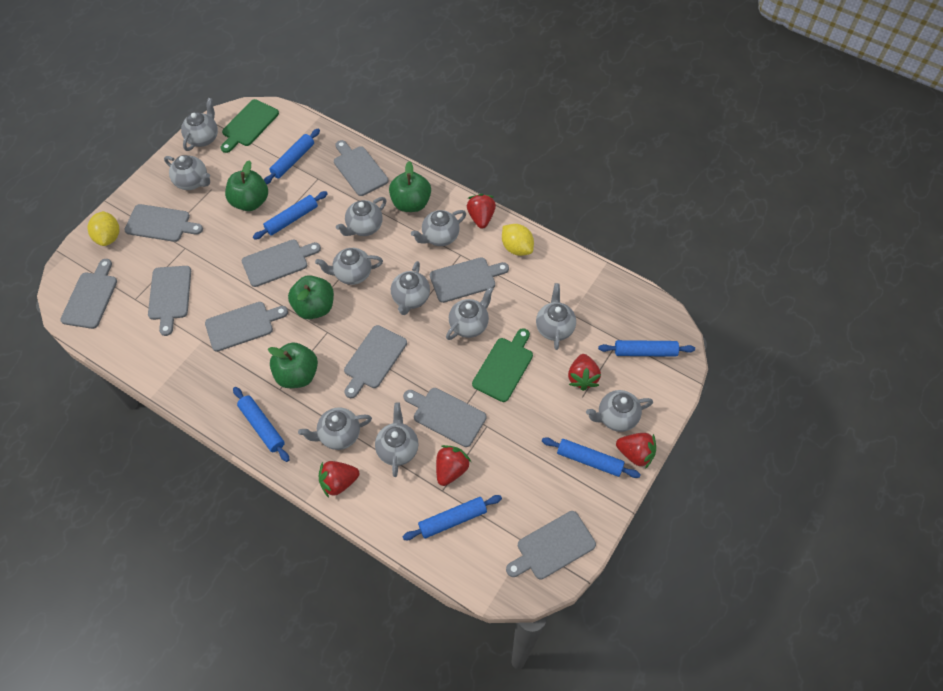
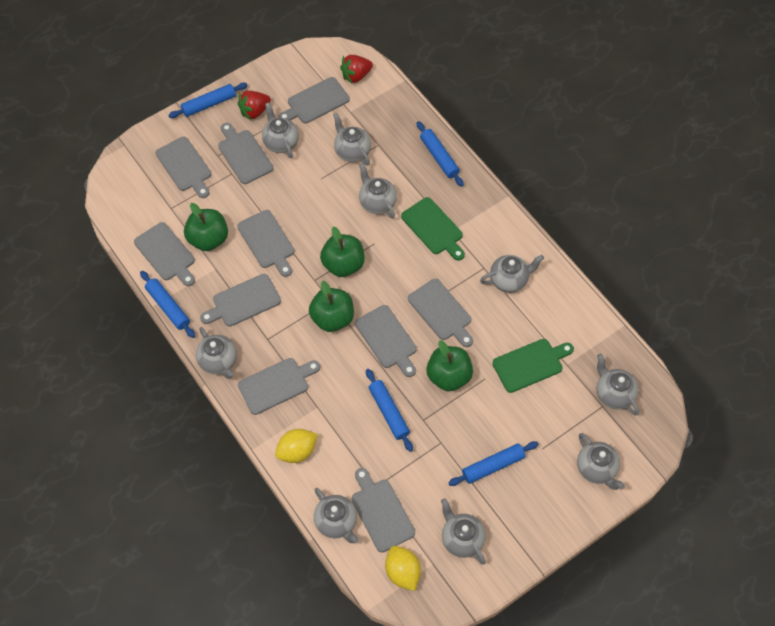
blue rolling pin: 6 -> 5
grey teapot: 11 -> 9
red strawberry: 5 -> 2

